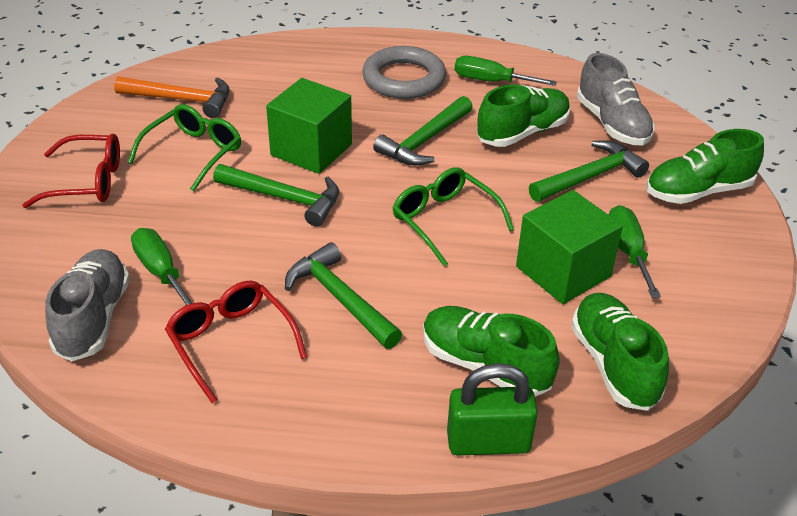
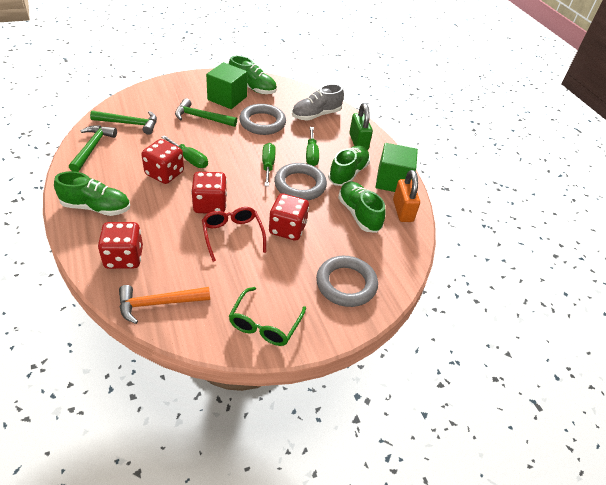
green glasses: 2 -> 1
green hammer: 4 -> 3
grey ring: 1 -> 3
grey shoe: 2 -> 1
orange padlock: 0 -> 1
red dice: 0 -> 4
red glasses: 2 -> 1

